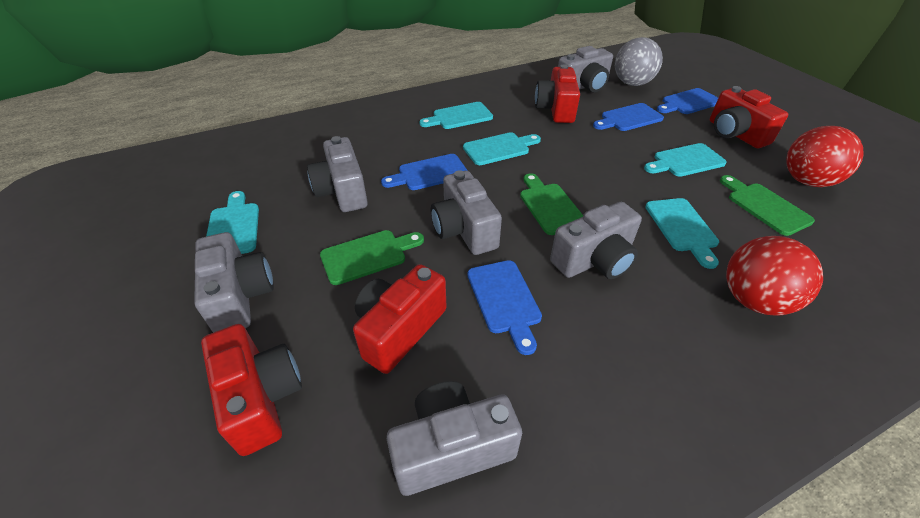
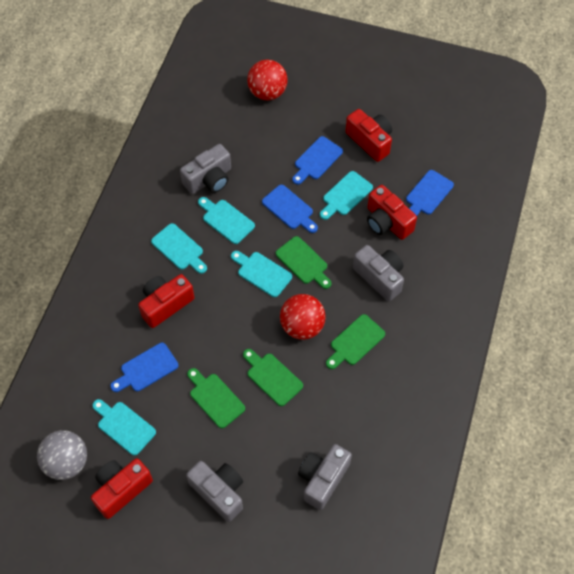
green cutting board: 3 -> 4
grey camera: 6 -> 4

